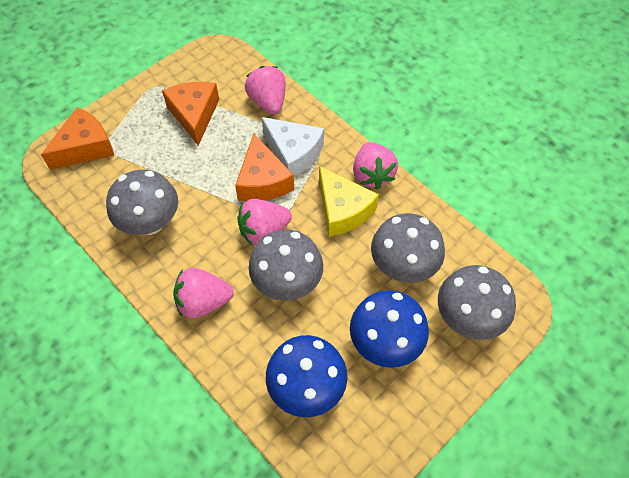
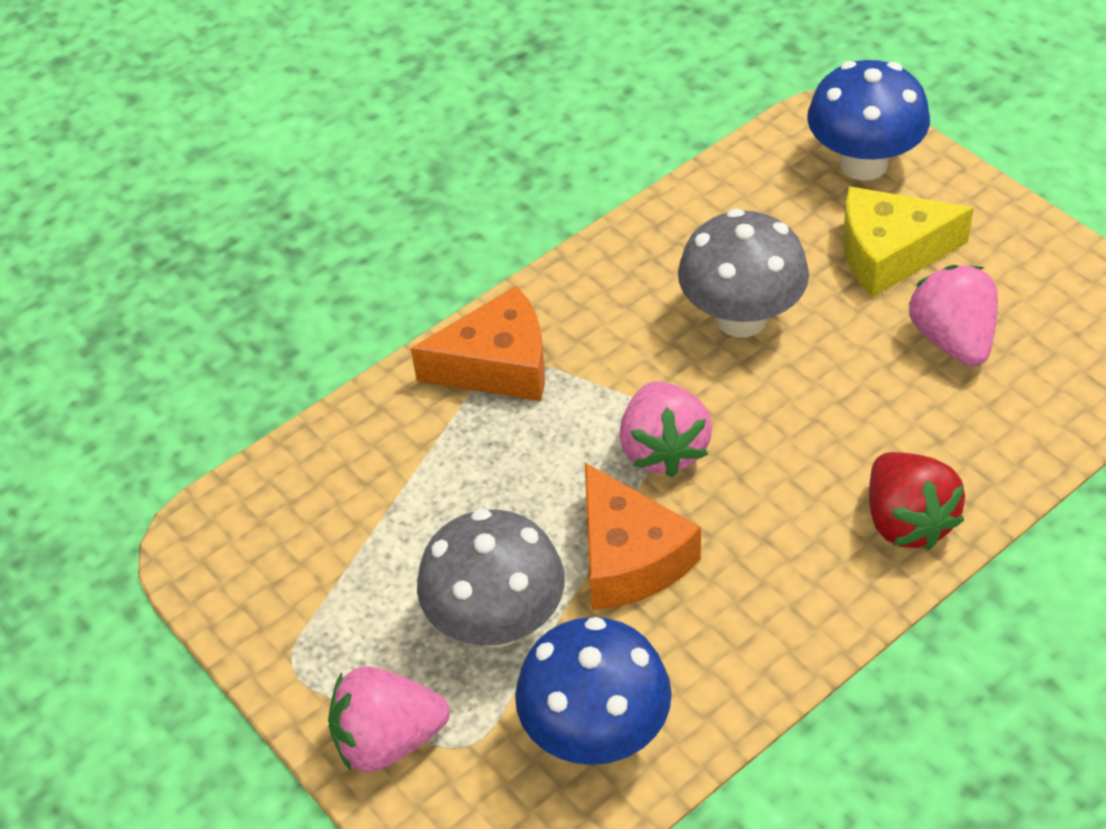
grey mushroom: 4 -> 2
orange cheese: 3 -> 2
pink strawberry: 4 -> 3
red strawberry: 0 -> 1
white cheese: 1 -> 0

